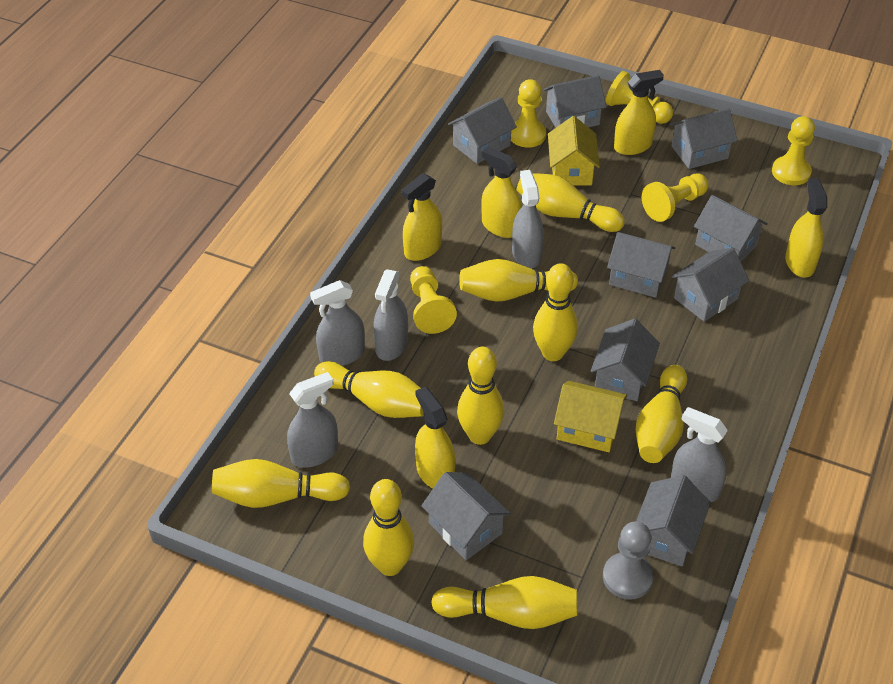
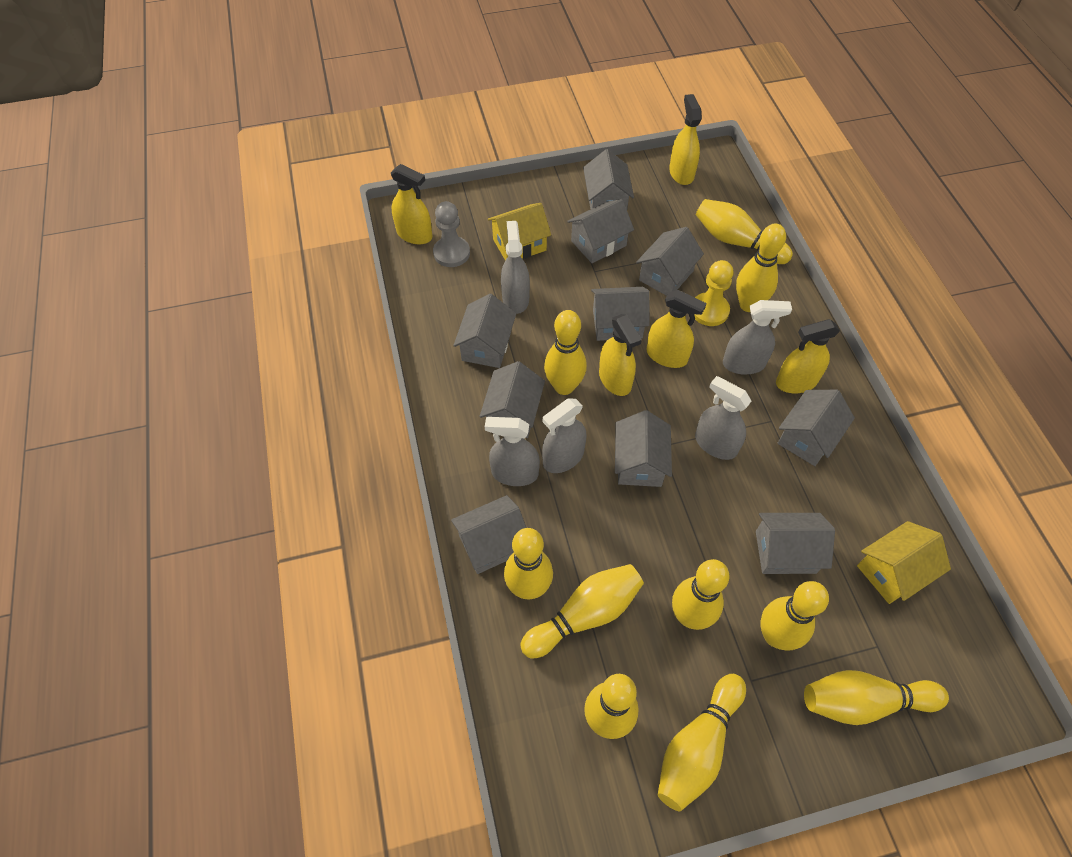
grey house: 9 -> 10
yellow bowling pin: 9 -> 10
yellow pawn: 5 -> 1

